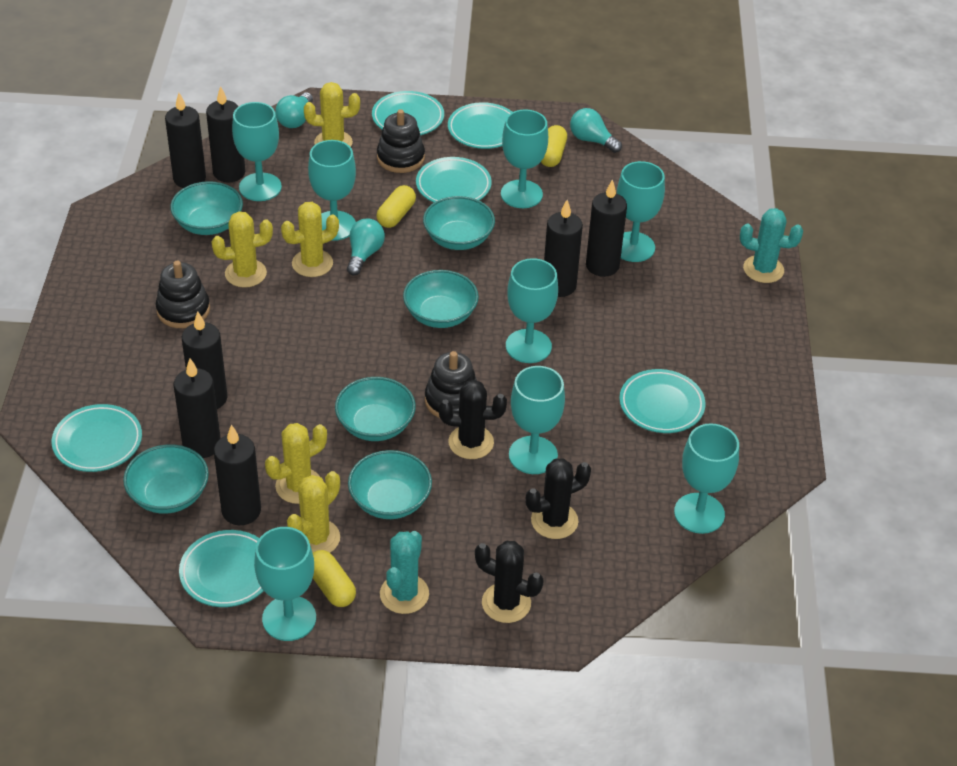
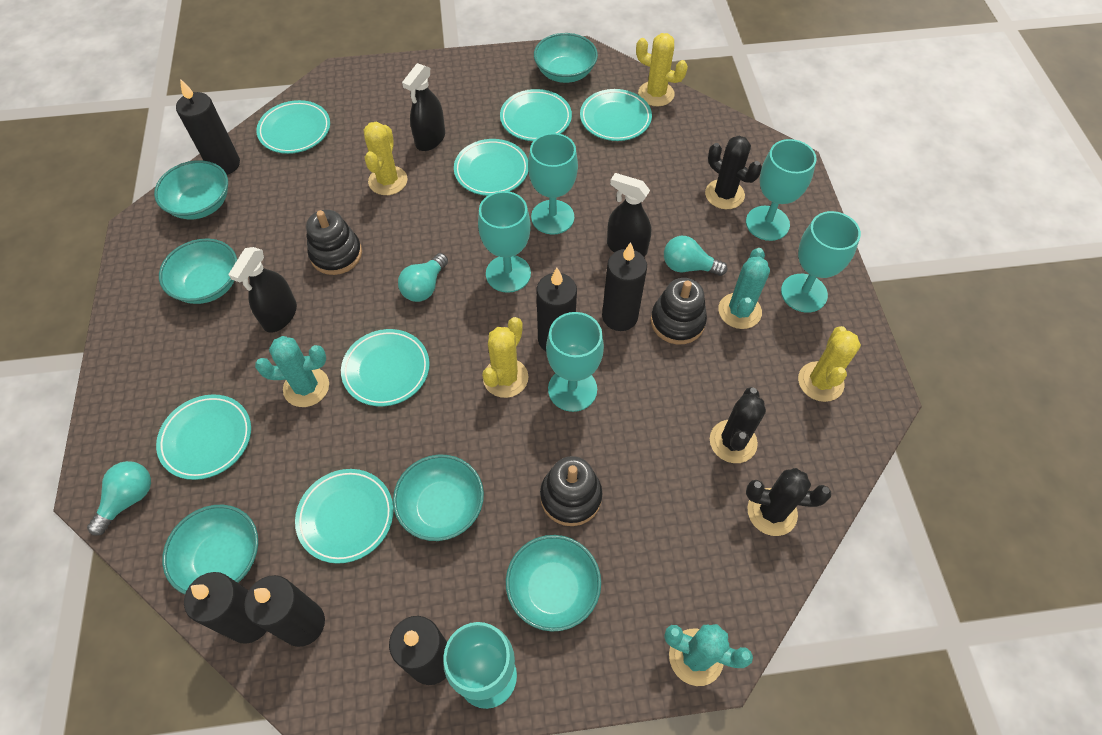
black candle: 7 -> 6
black spray bottle: 0 -> 3
turquoise cactus: 2 -> 3
turquoise goblet: 8 -> 6
turquoise plate: 6 -> 7
yellow cactus: 5 -> 4
yellow capsule: 3 -> 0

